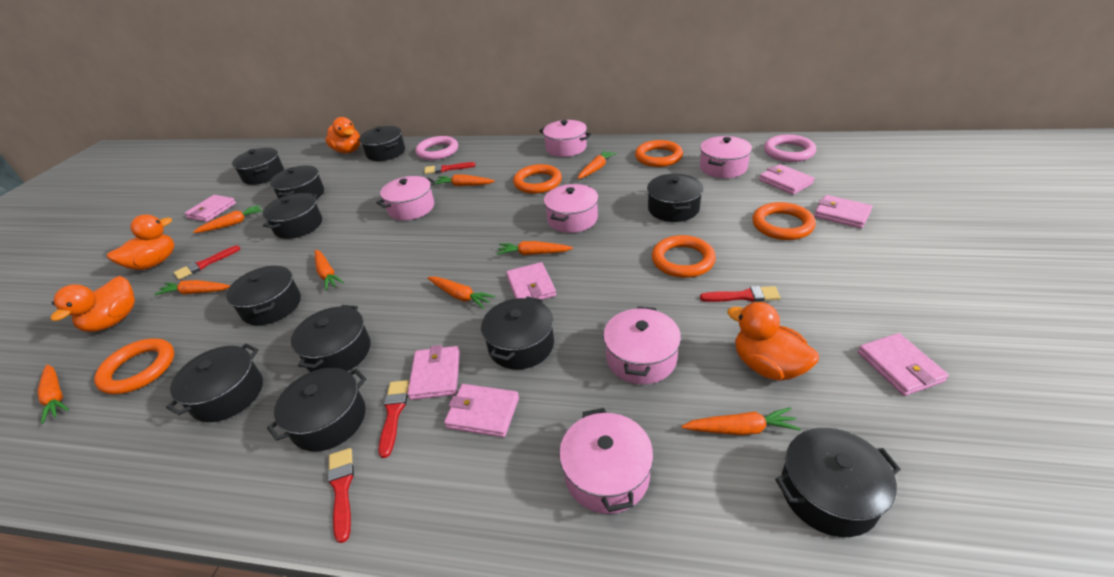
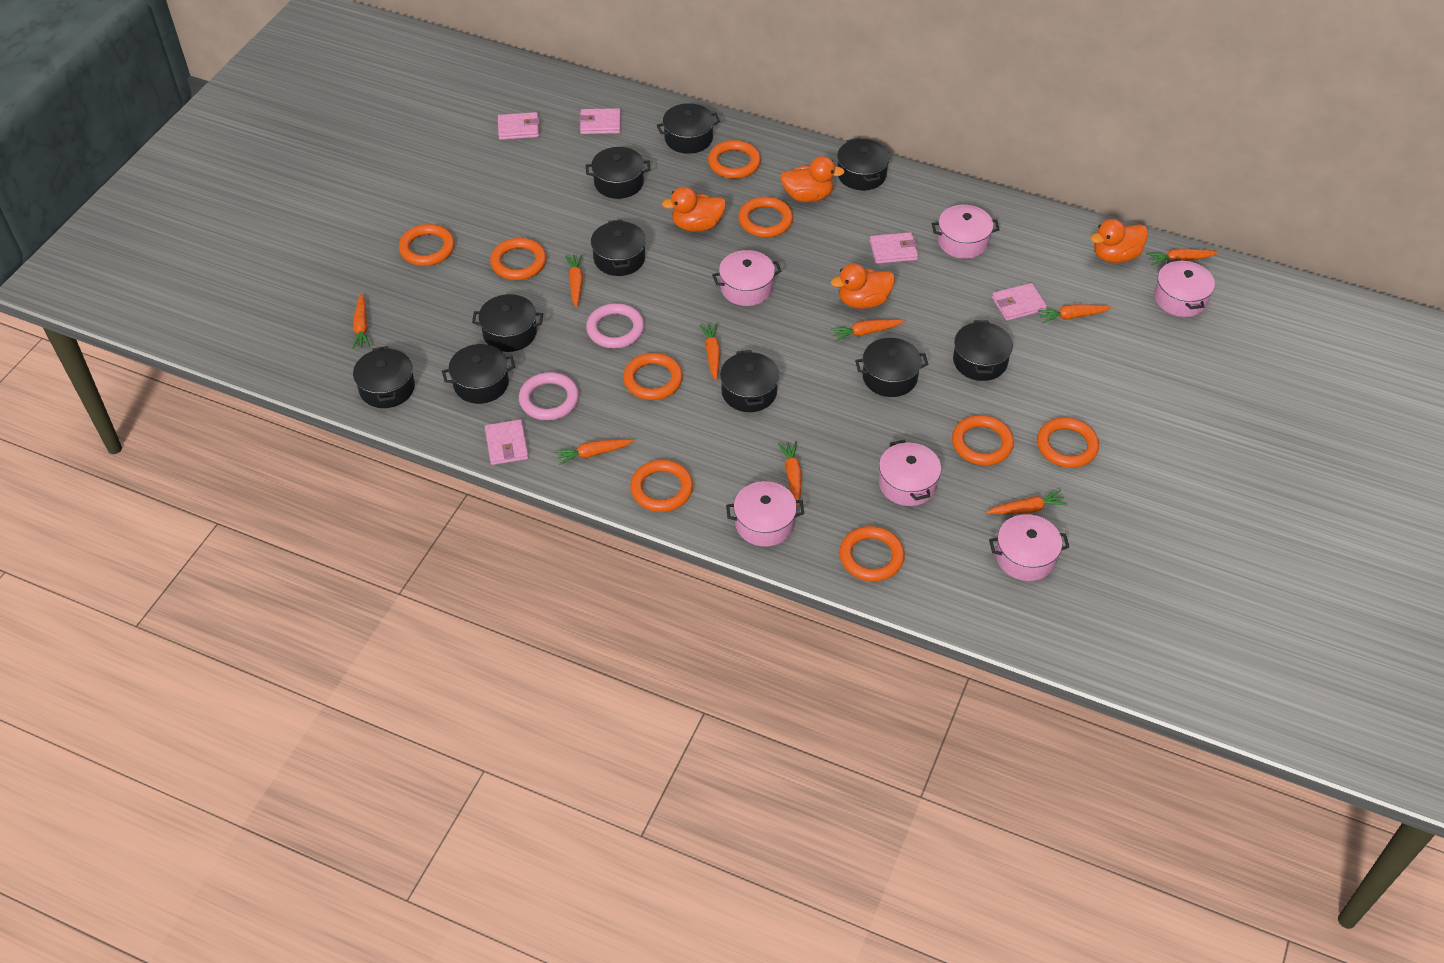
black pot: 11 -> 10
orange ring: 5 -> 9
pink wallet: 7 -> 5
red brush: 5 -> 0

